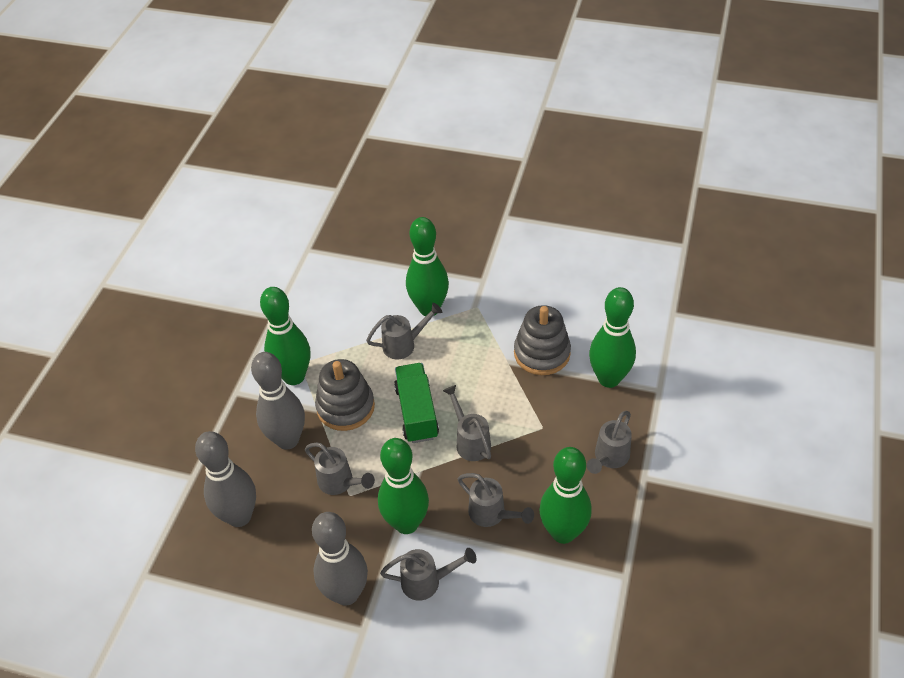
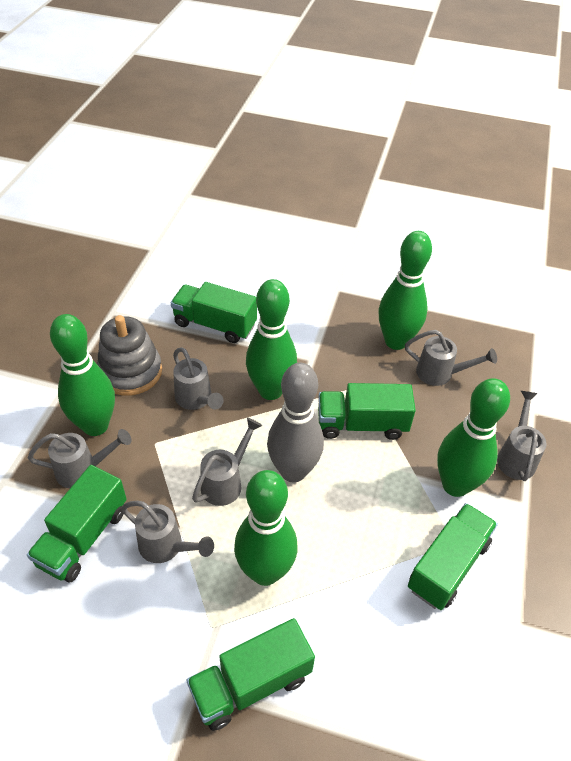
green truck: 1 -> 5
grey bowling pin: 3 -> 1
grey stacking toy: 2 -> 1

